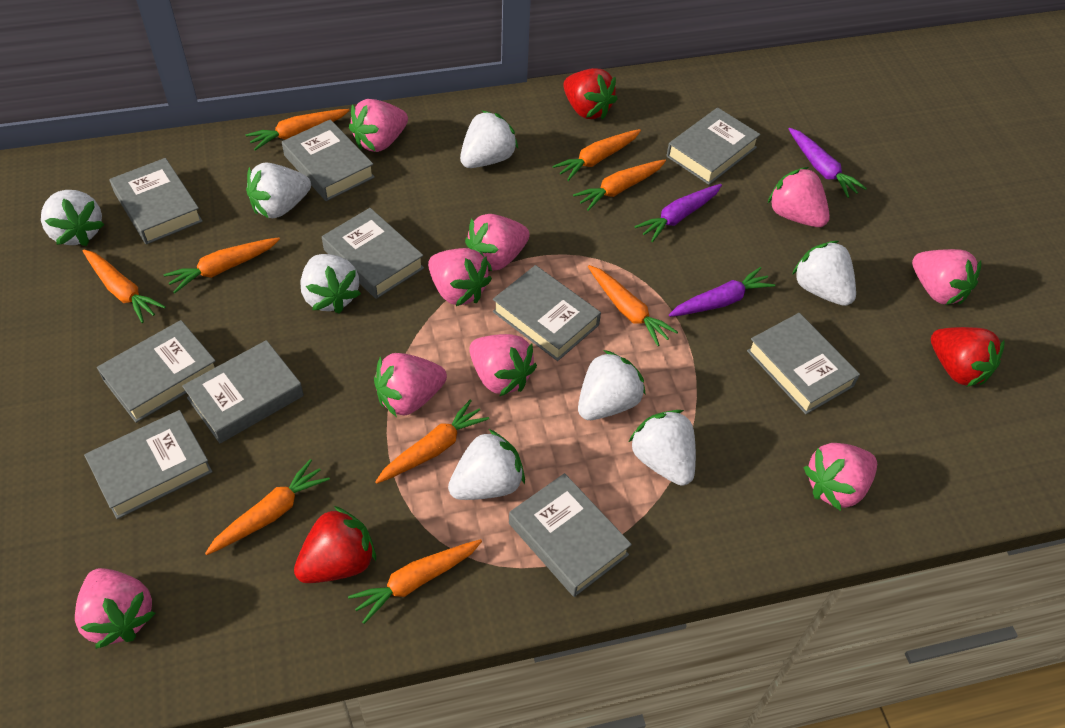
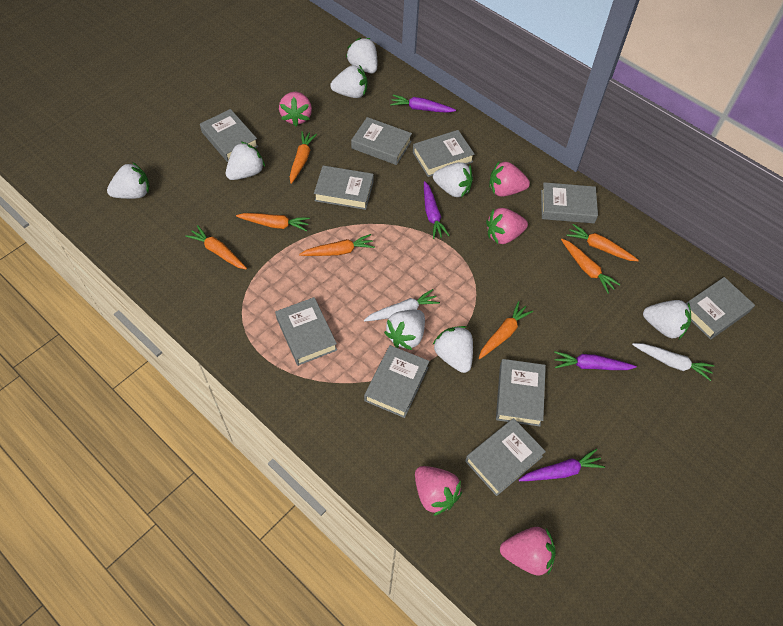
orange carrot: 9 -> 7
pink strawberry: 9 -> 5
purple carrot: 3 -> 4
red strawberry: 3 -> 0
white carrot: 0 -> 2

